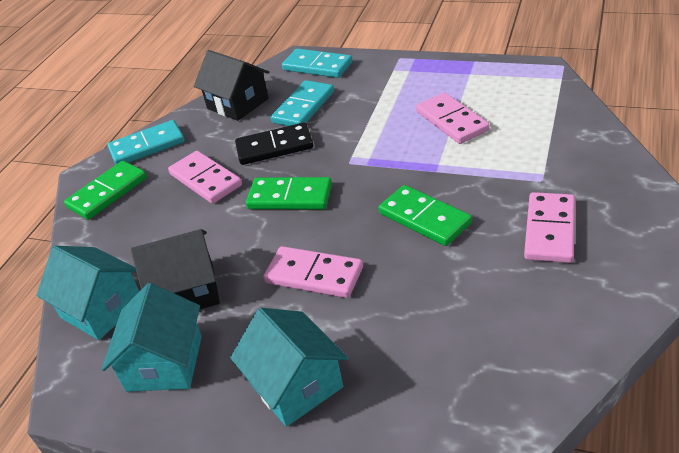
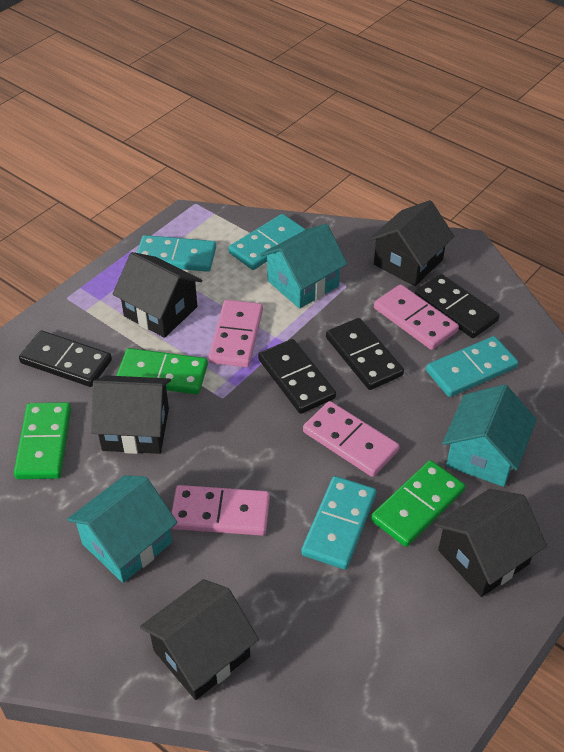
black domino: 1 -> 4
black house: 2 -> 5
turquoise domino: 3 -> 4

